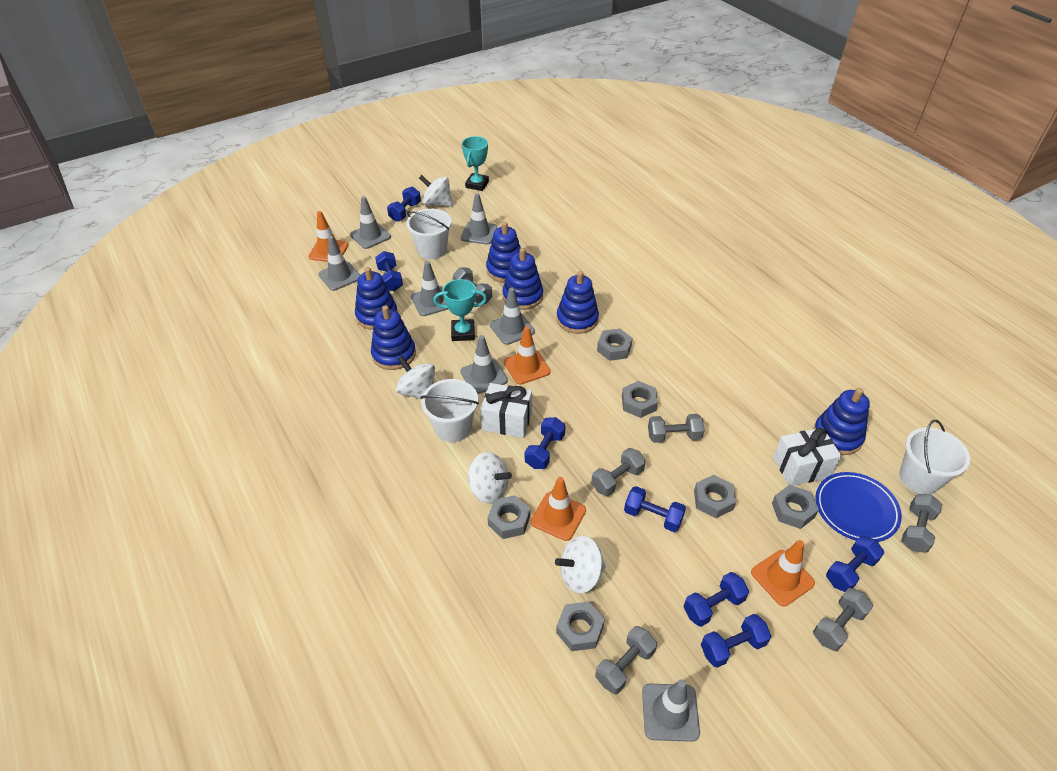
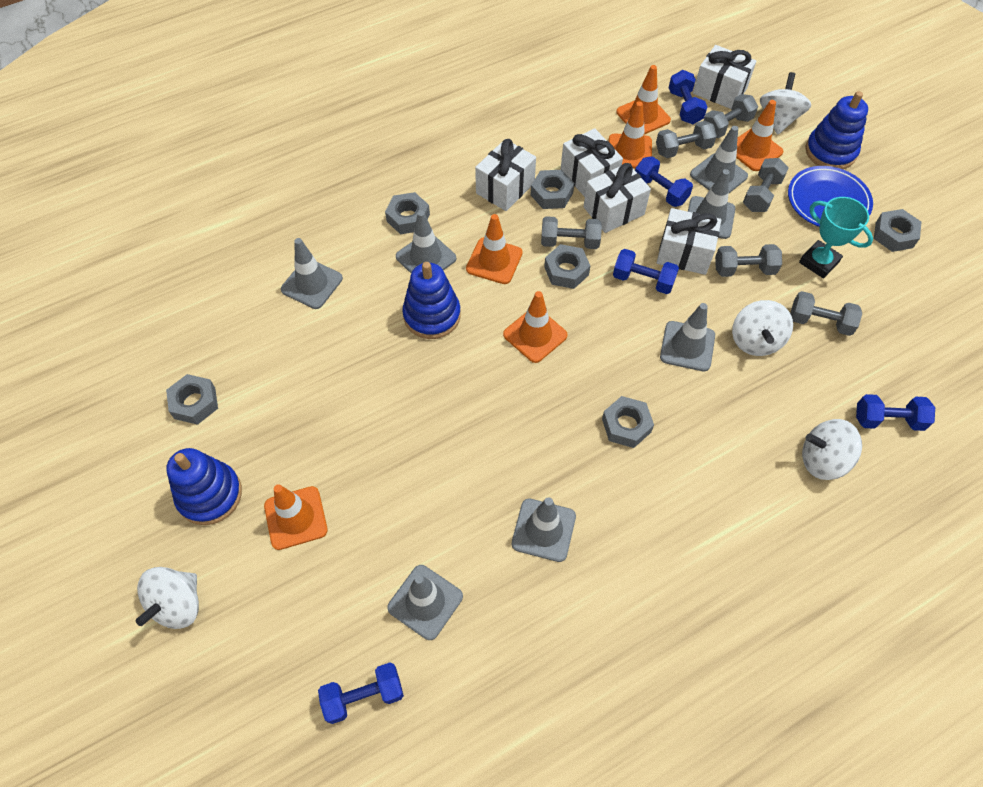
blue dumbbell: 7 -> 5
blue stacking toy: 6 -> 3
orange traffic cone: 4 -> 6
turquoise trophy: 2 -> 1
white bucket: 3 -> 0
white gift: 2 -> 5

